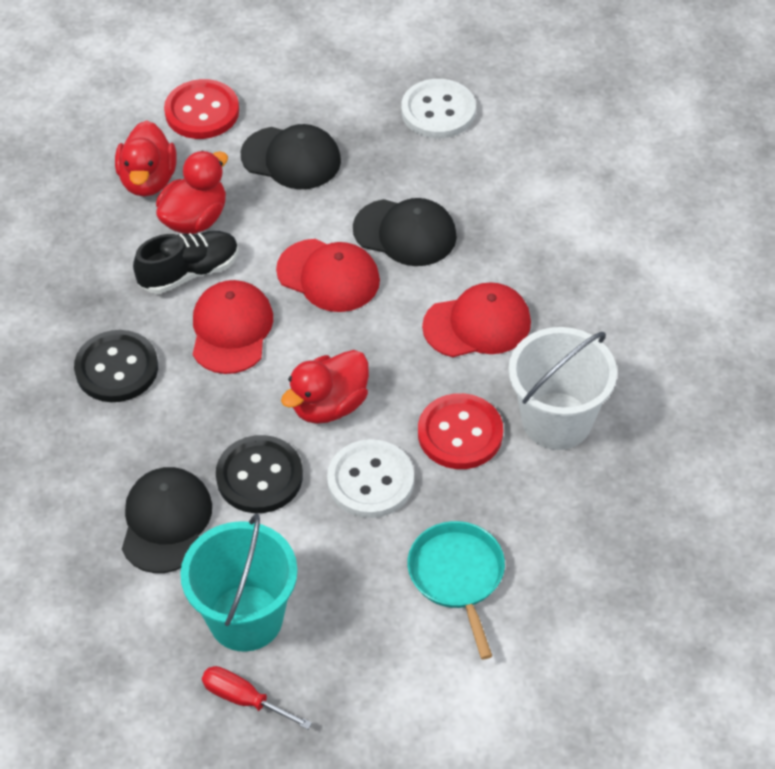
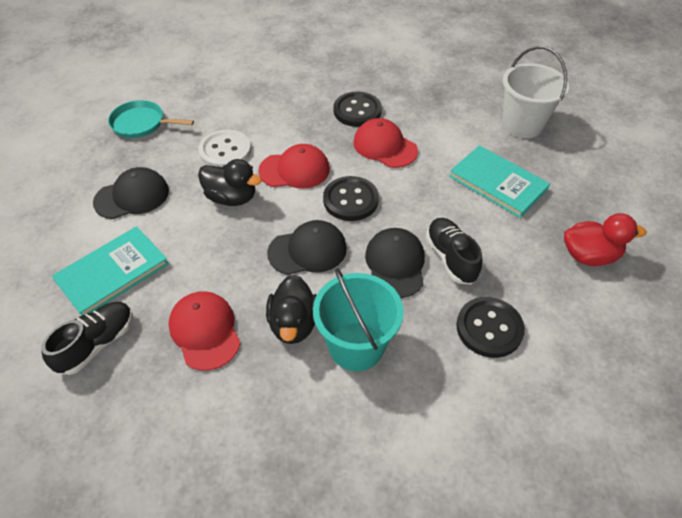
black button: 2 -> 3
black duck: 0 -> 2
black shoe: 1 -> 2
red button: 2 -> 0
red duck: 3 -> 1
red screwdriver: 1 -> 0
turquoise book: 0 -> 2
white button: 2 -> 1

